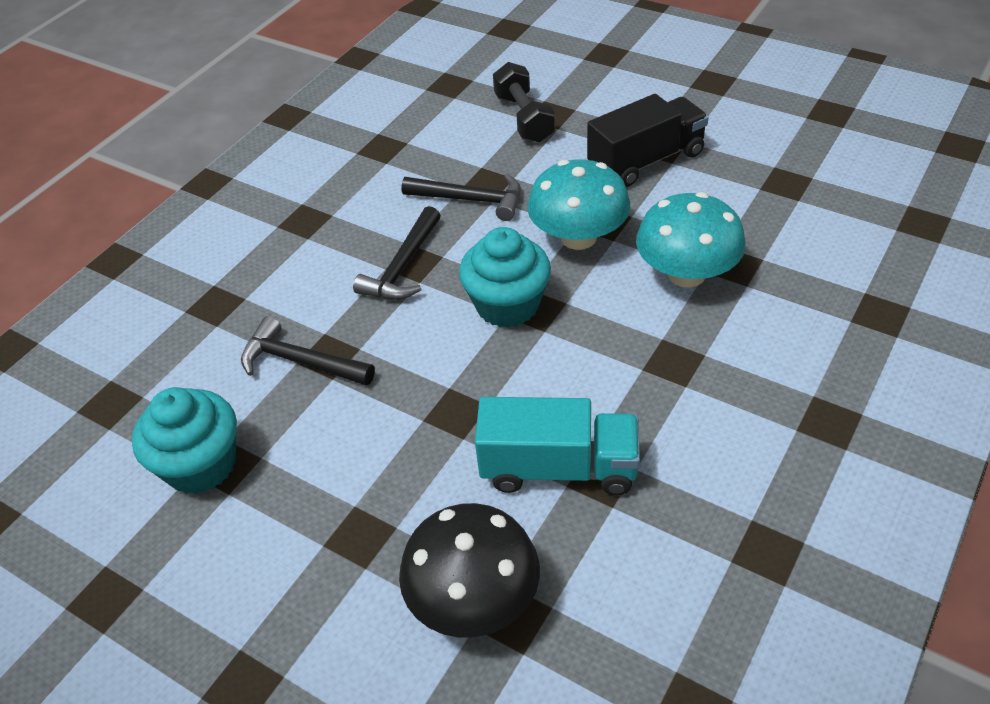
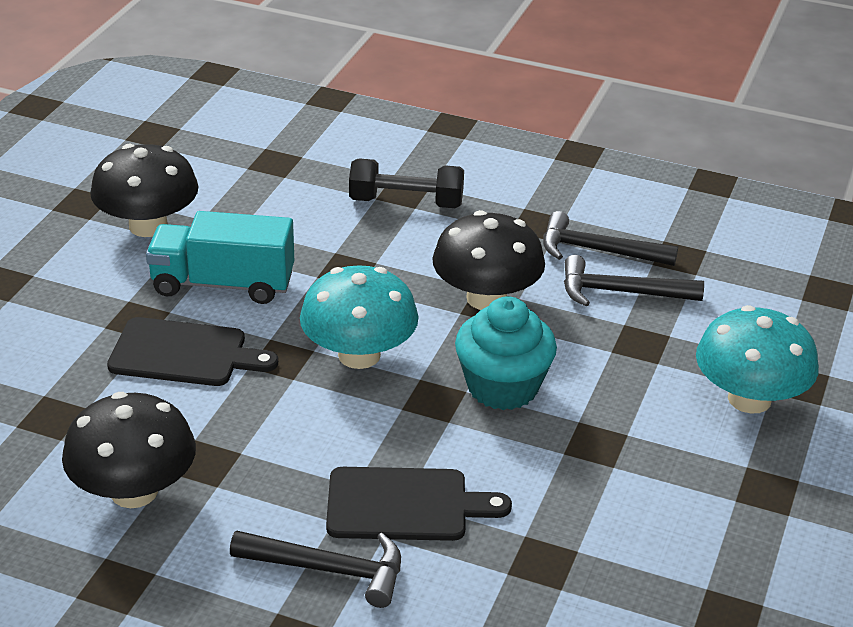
black cutting board: 0 -> 2
black mushroom: 1 -> 3
black truck: 1 -> 0
turquoise cupcake: 2 -> 1

